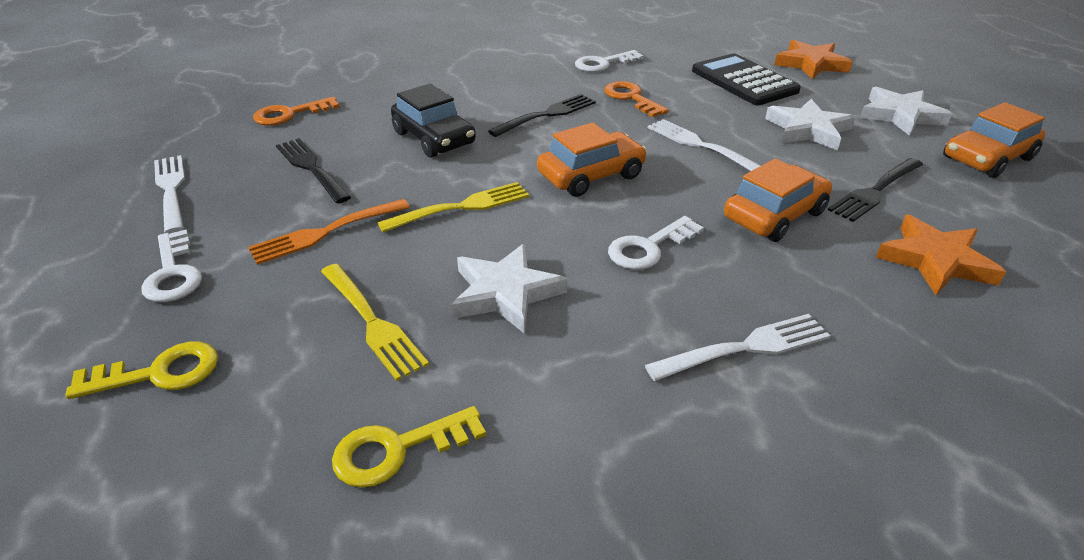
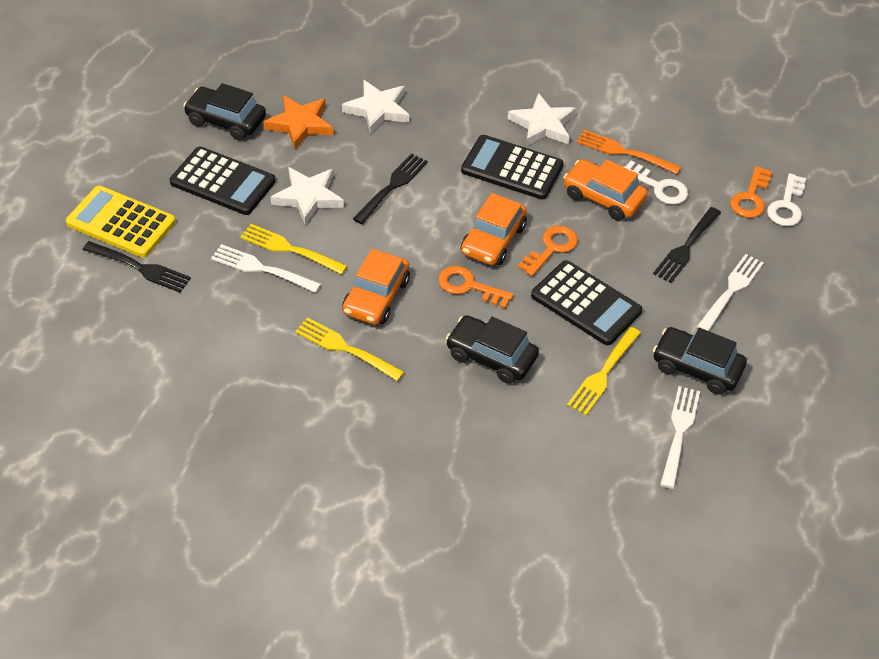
black calculator: 1 -> 3
black car: 1 -> 3
orange key: 2 -> 3
orange star: 2 -> 1
white key: 3 -> 2
yellow calculator: 0 -> 1
yellow fork: 2 -> 3
yellow key: 2 -> 0

